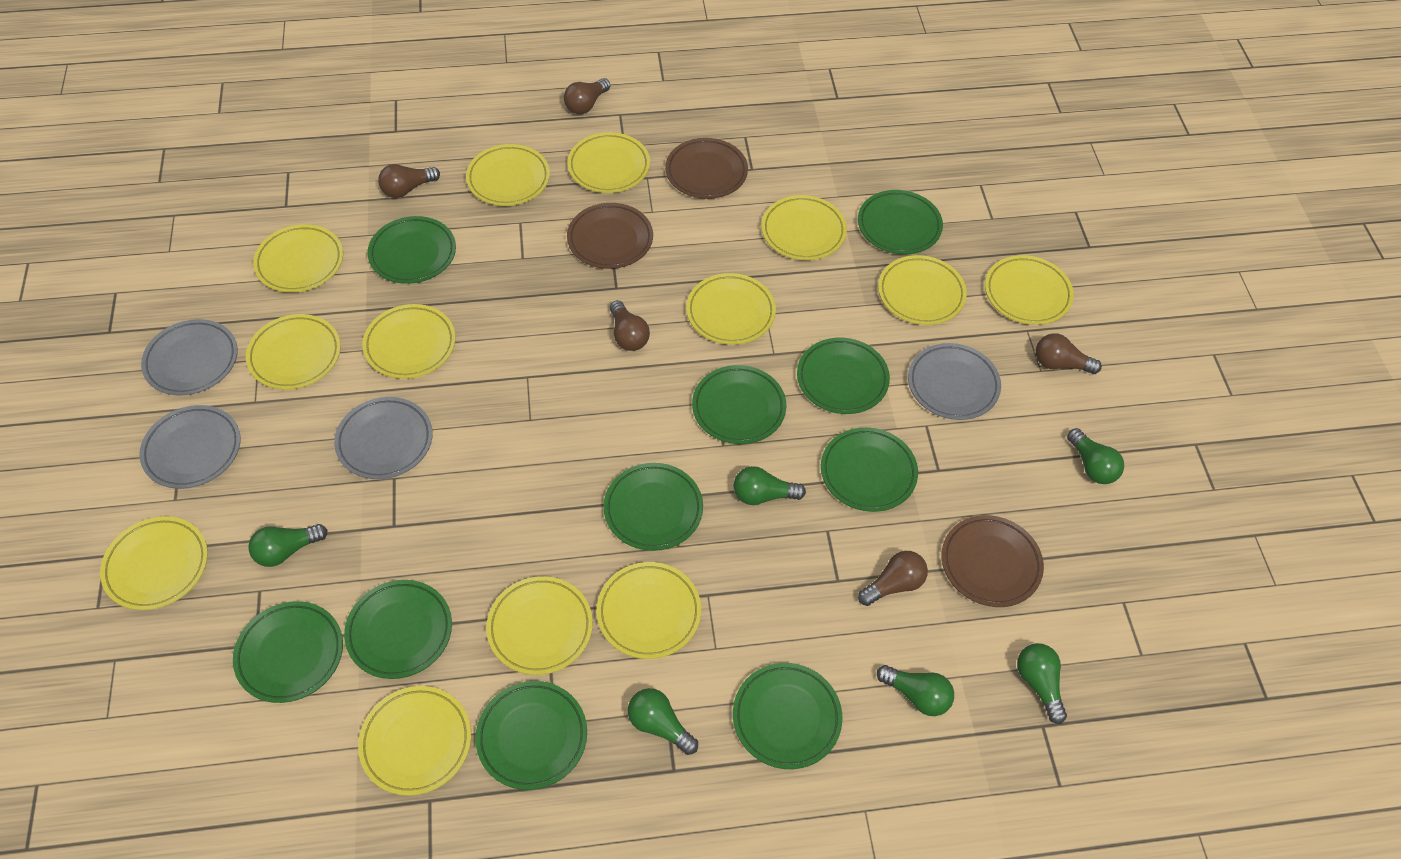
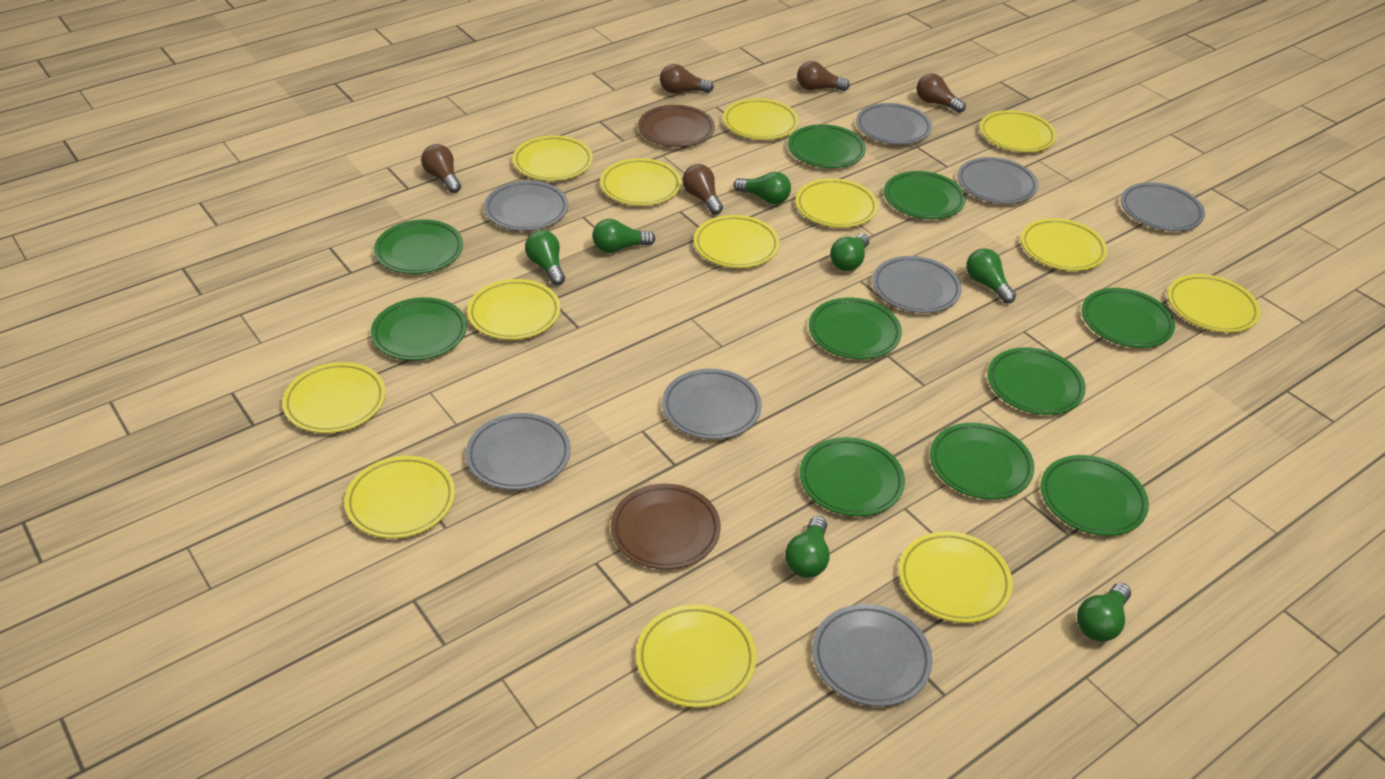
brown plate: 3 -> 2
green light bulb: 6 -> 7
grey plate: 4 -> 8

